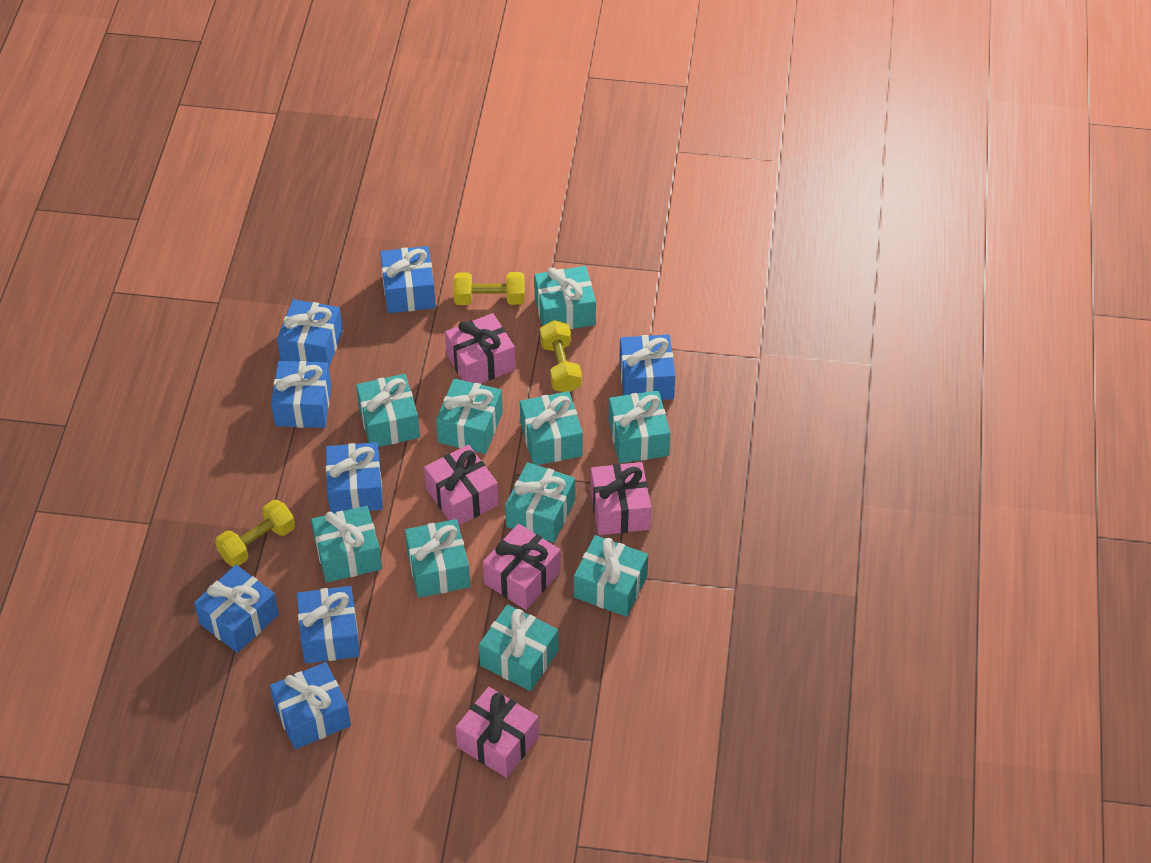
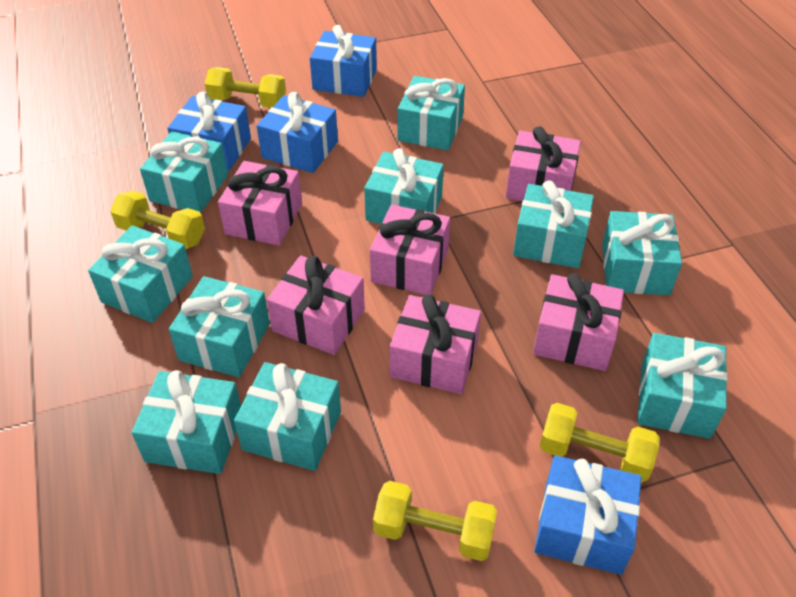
blue gift: 8 -> 4
pink gift: 5 -> 6
yellow dumbbell: 3 -> 4

